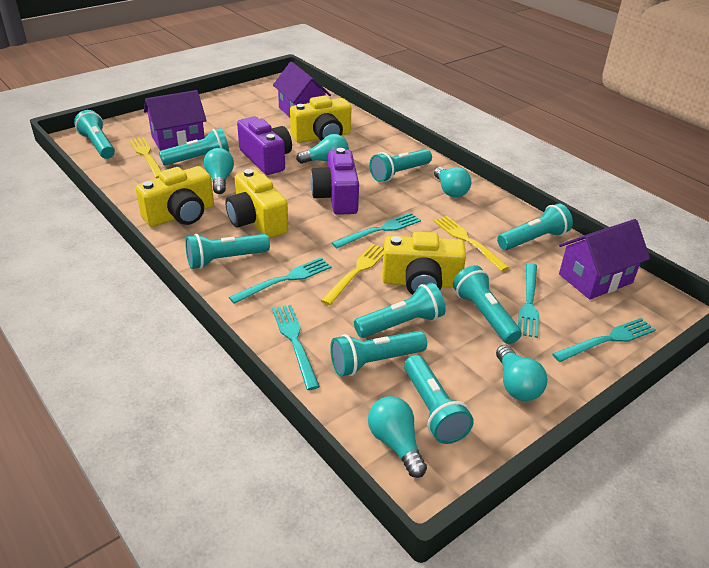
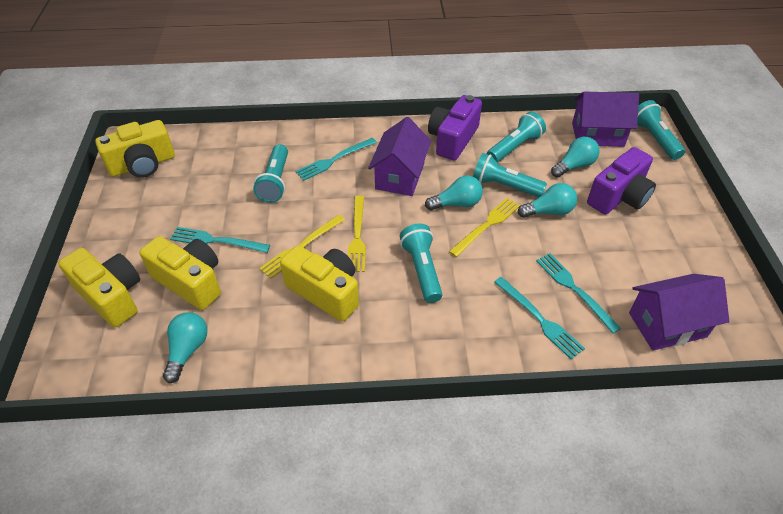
turquoise flashlight: 9 -> 5
turquoise fork: 5 -> 4
turquoise light bulb: 5 -> 4

